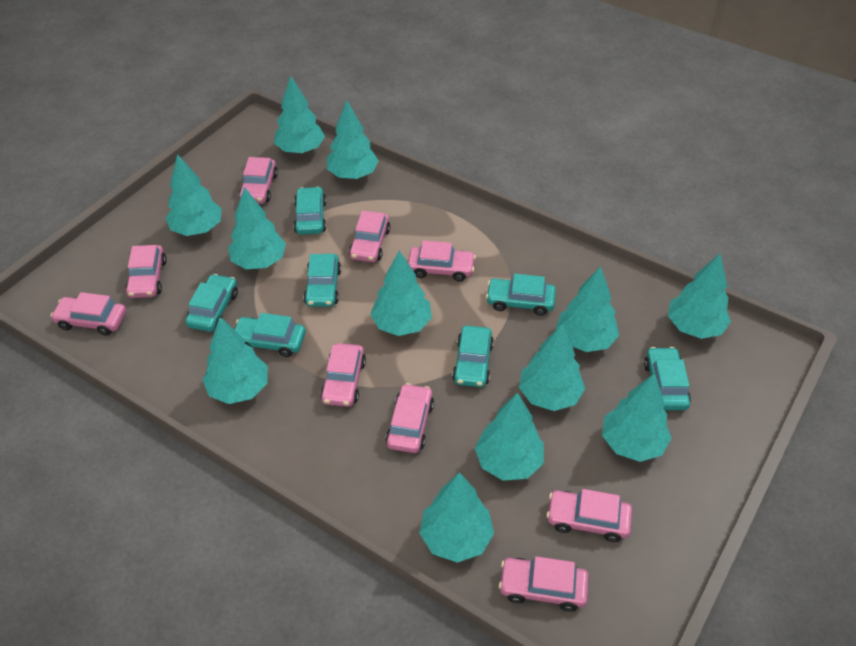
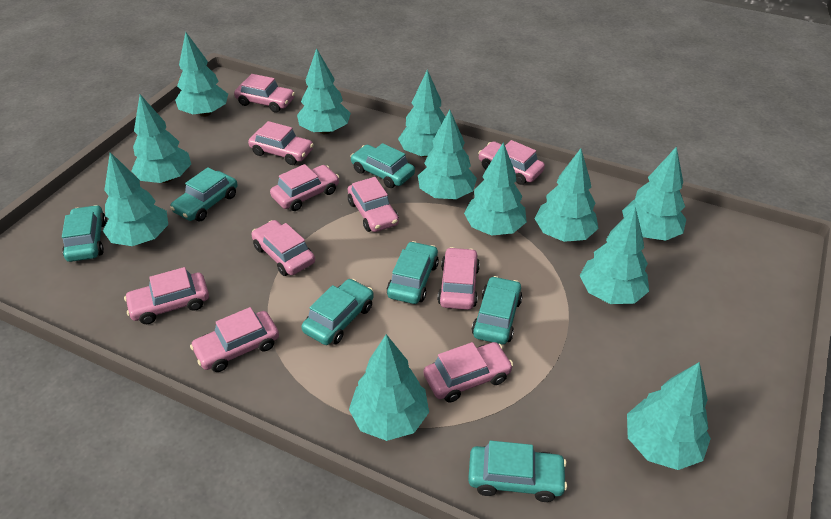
pink car: 9 -> 10

